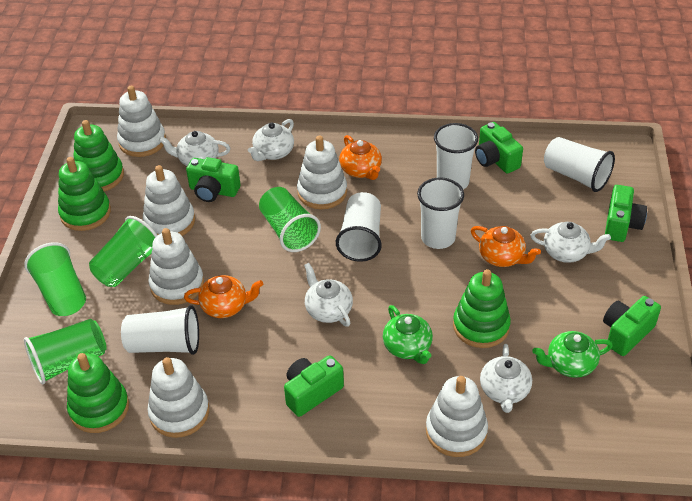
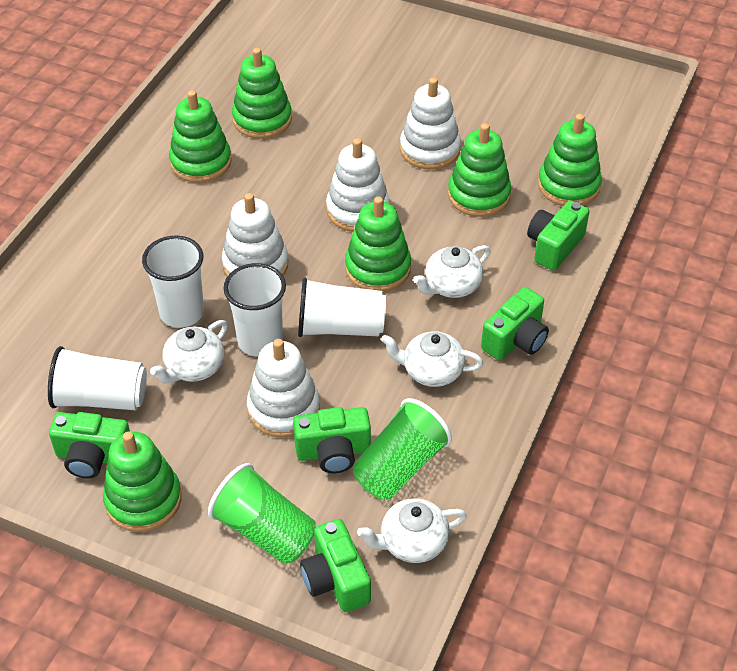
green cup: 4 -> 2
green stacking toy: 4 -> 6
green teapot: 2 -> 0
orange teapot: 3 -> 0
white cup: 5 -> 4
white stacking toy: 6 -> 4
white teapot: 5 -> 4

